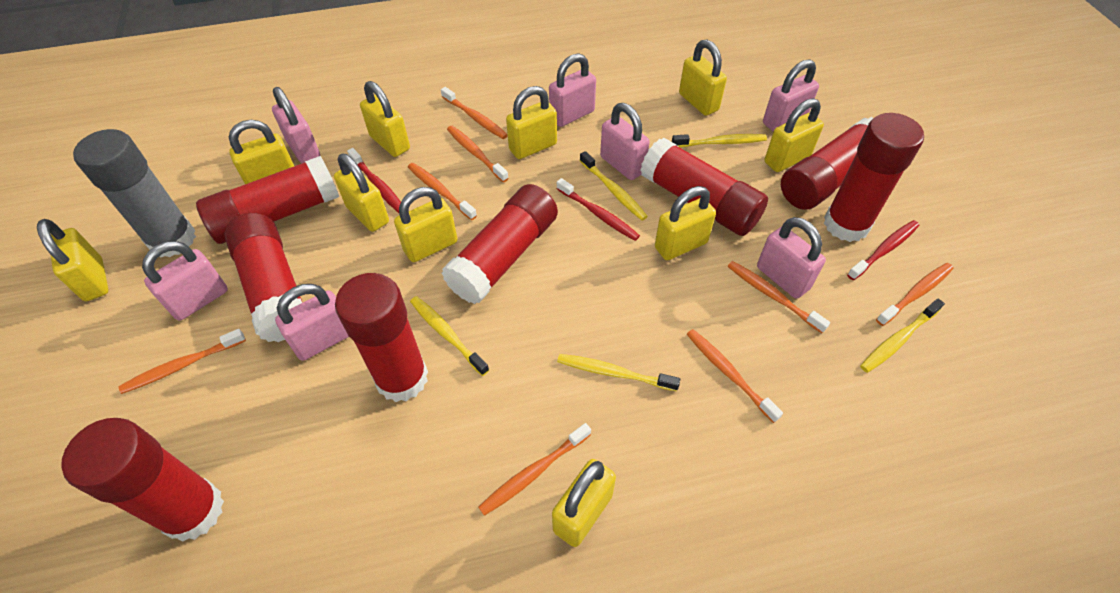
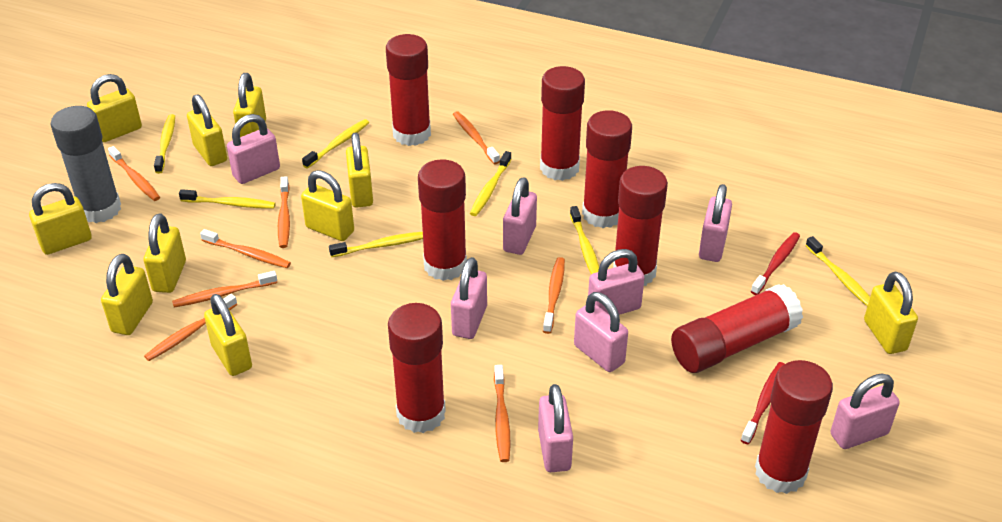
pink padlock: 7 -> 8
red toothbrush: 3 -> 2
yellow toothbrush: 5 -> 7

